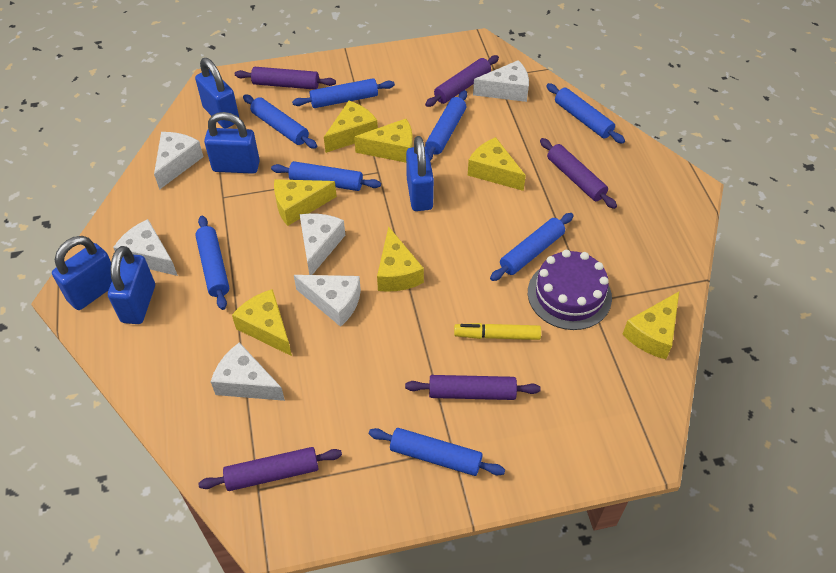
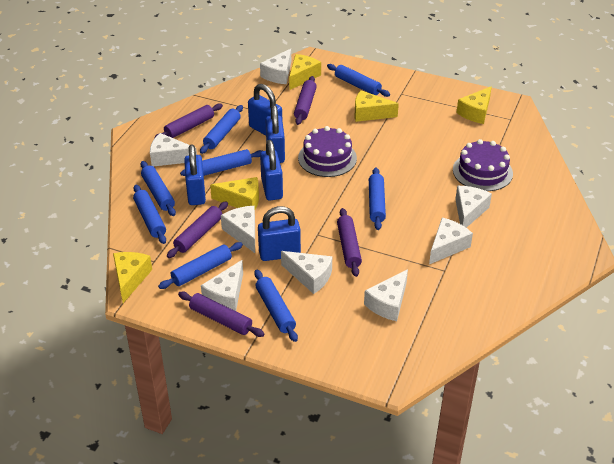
purple cake: 1 -> 2
white cheese: 6 -> 8
yellow cheese: 7 -> 5
yellow marker: 1 -> 0

